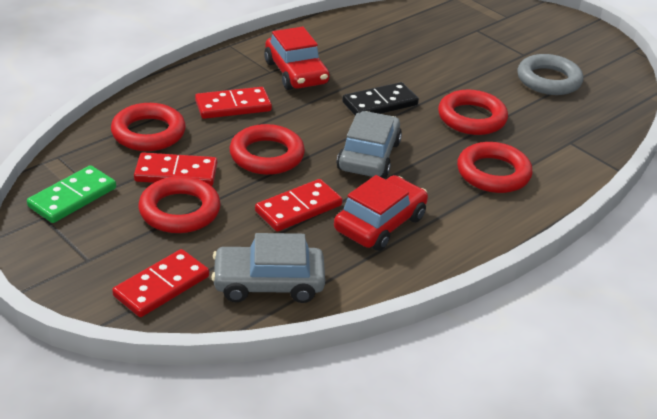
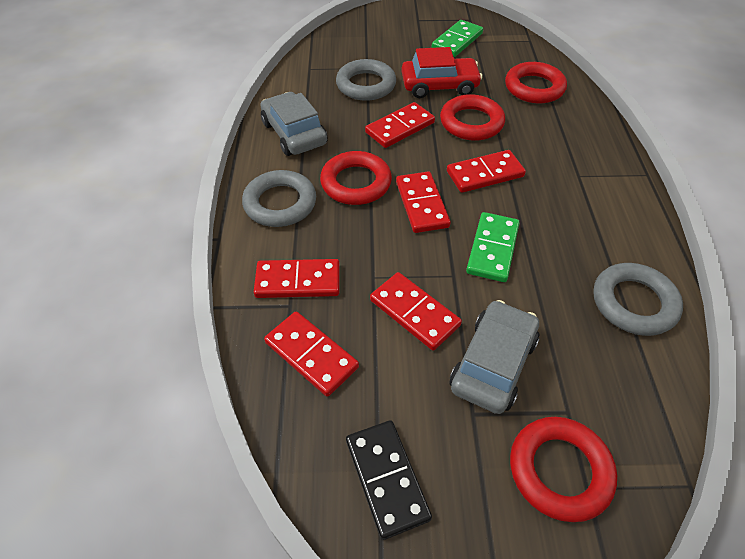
green domino: 1 -> 2
grey ring: 1 -> 3
red car: 2 -> 1
red domino: 4 -> 6
red ring: 5 -> 4

